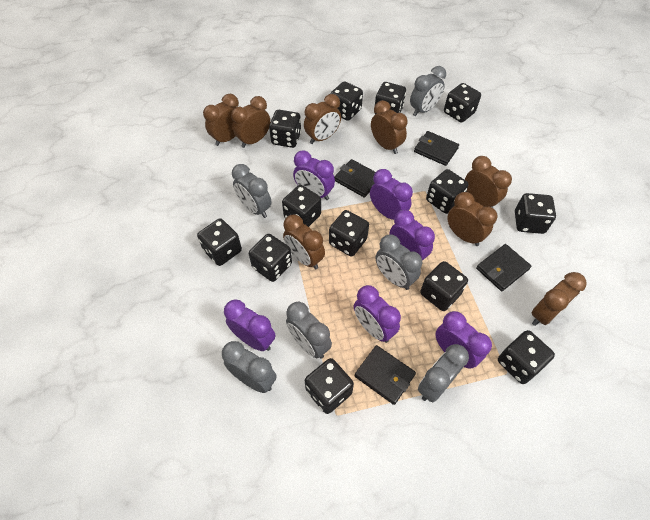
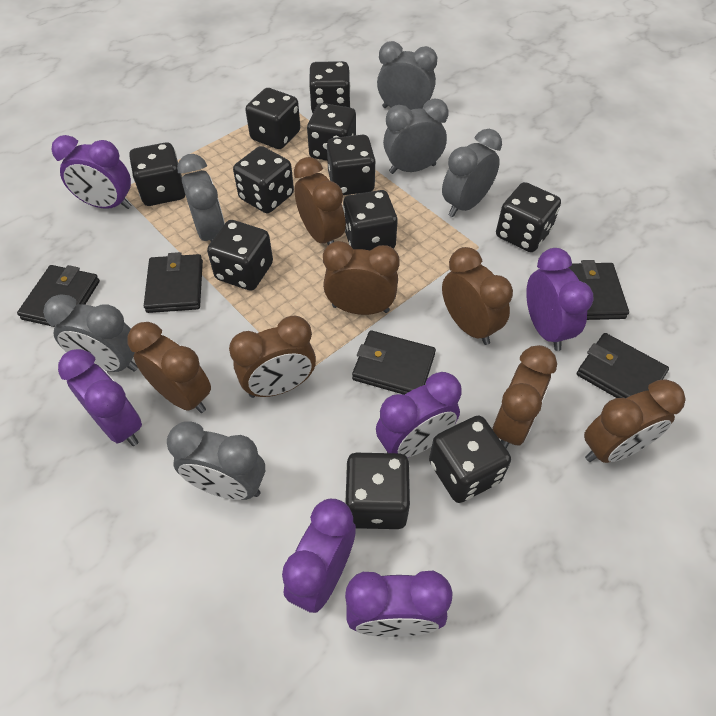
black dice: 13 -> 11
black wallet: 4 -> 5
brown clock: 8 -> 7

